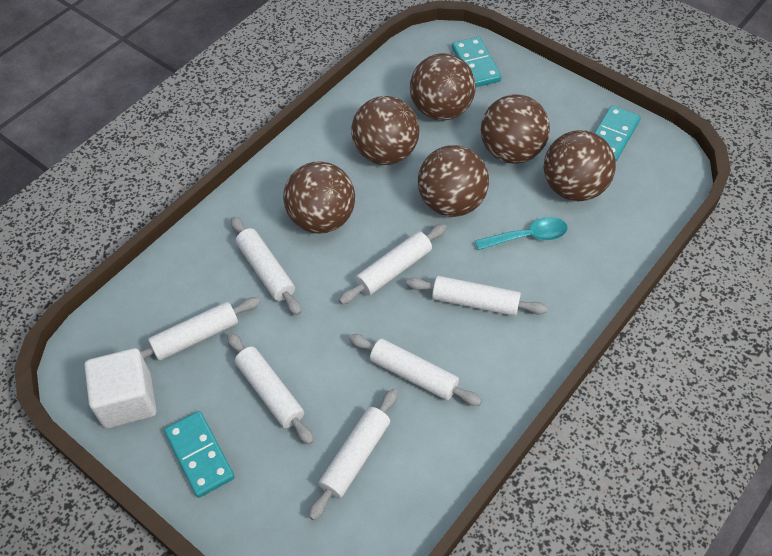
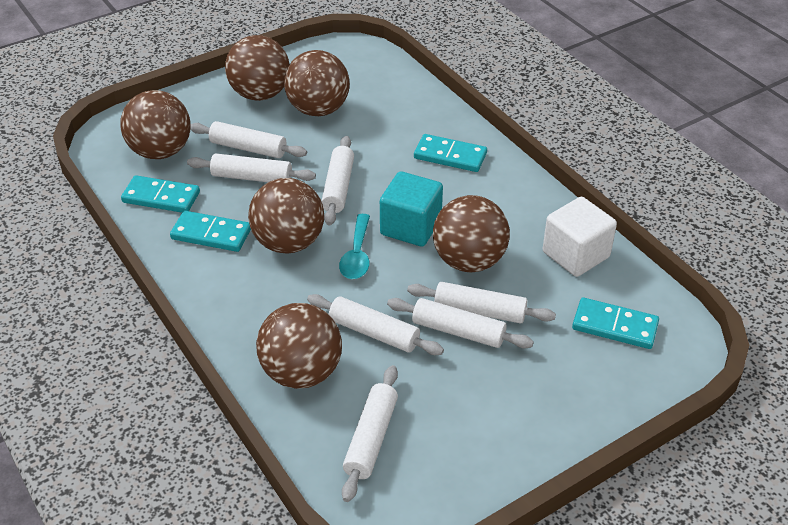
turquoise cube: 0 -> 1
turquoise domino: 3 -> 4

